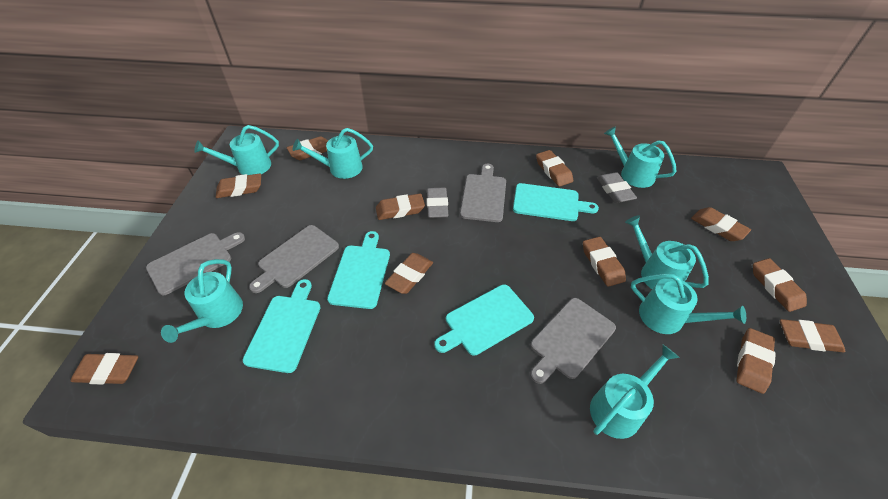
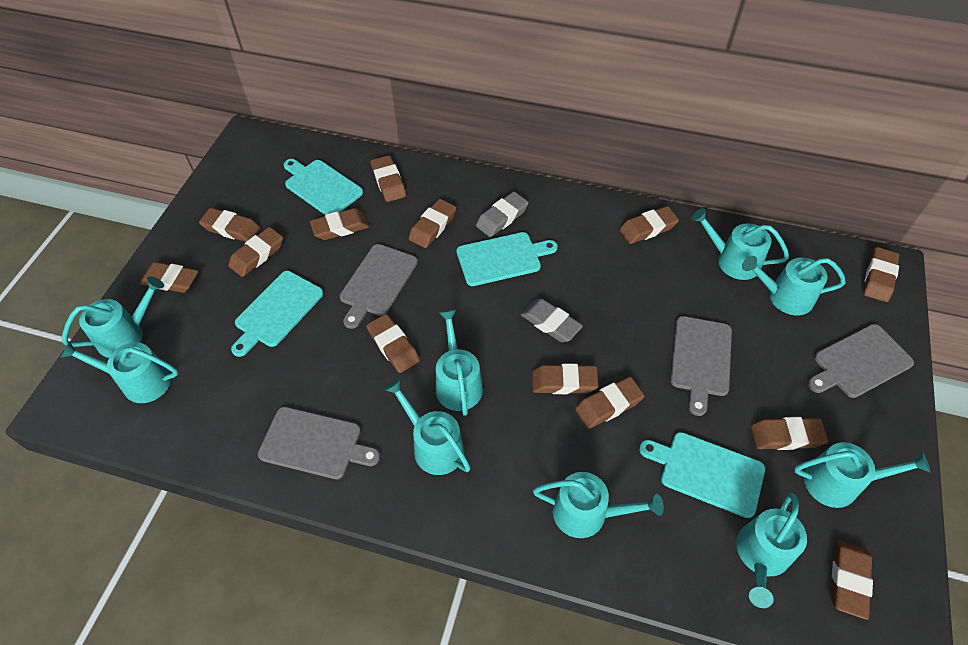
brown eraser: 11 -> 13
turquoise watering can: 7 -> 9

